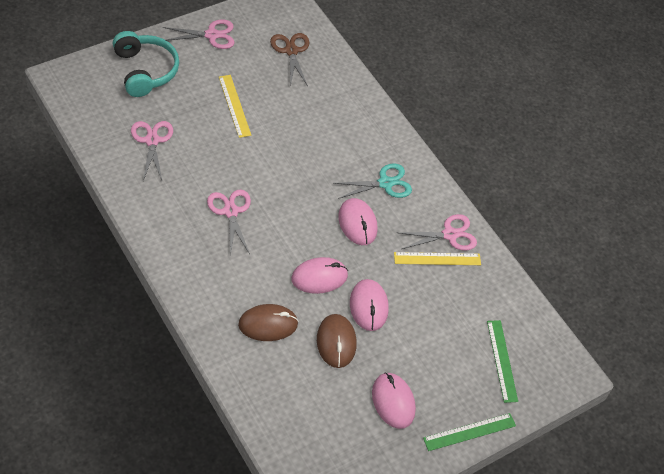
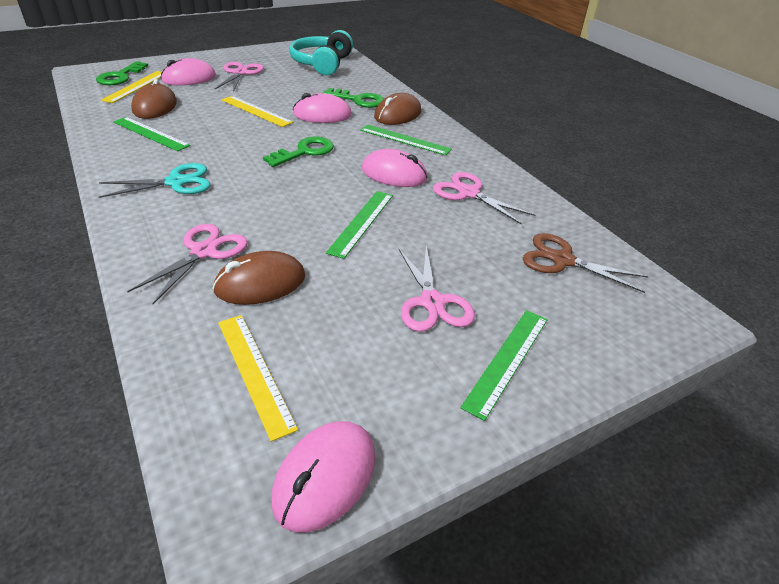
brown mouse: 2 -> 3
green key: 0 -> 3
green ruler: 2 -> 4
yellow ruler: 2 -> 3

